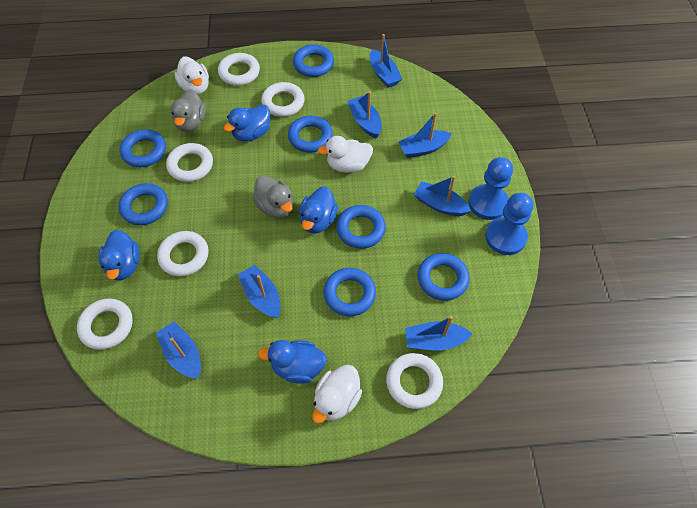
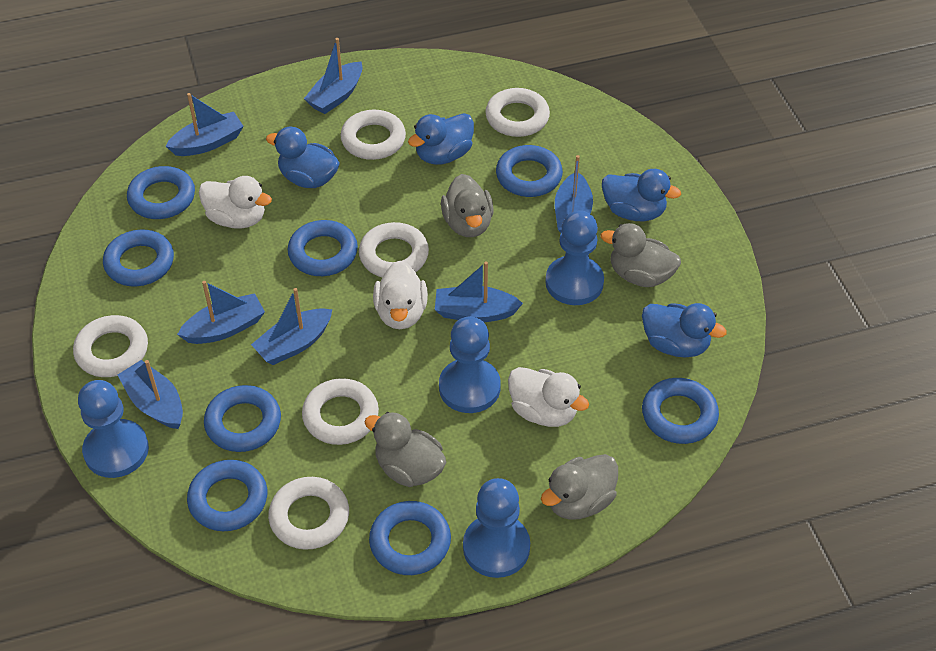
blue pawn: 2 -> 4
blue ring: 7 -> 8
grey duck: 2 -> 4

